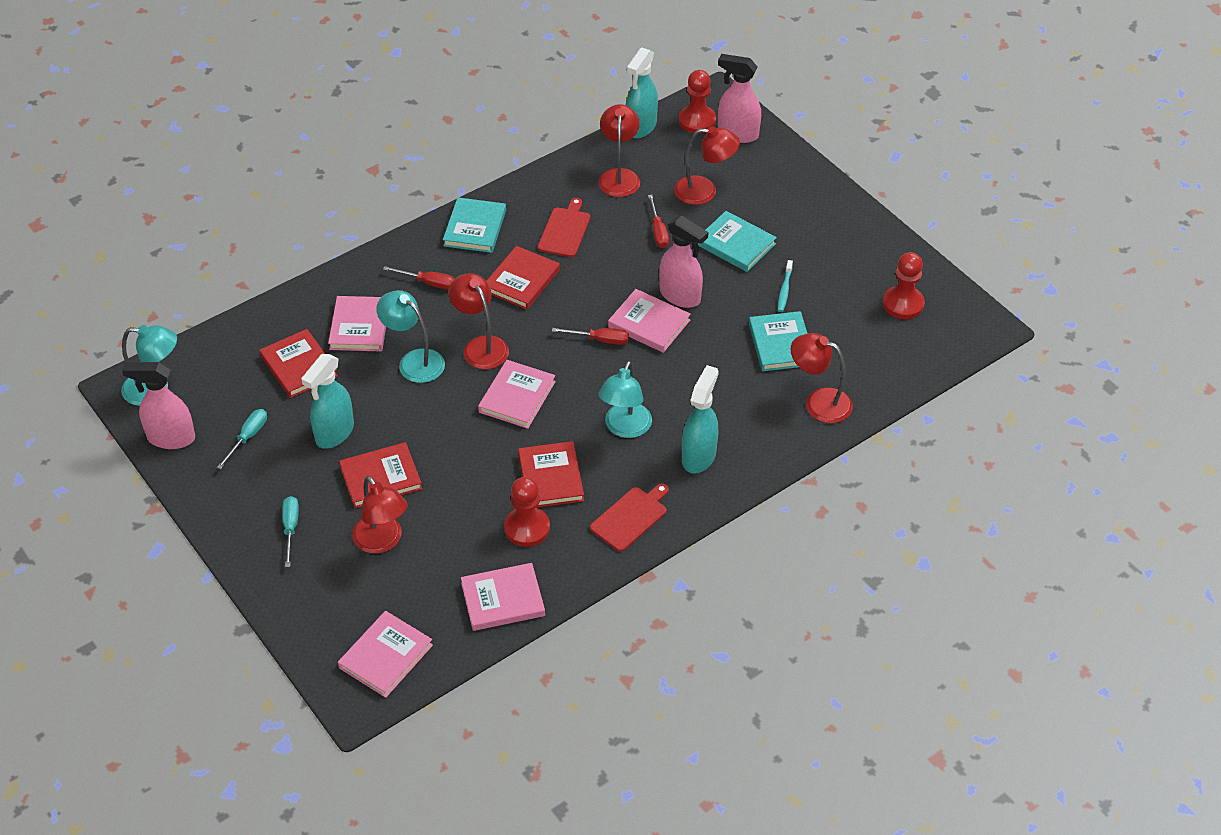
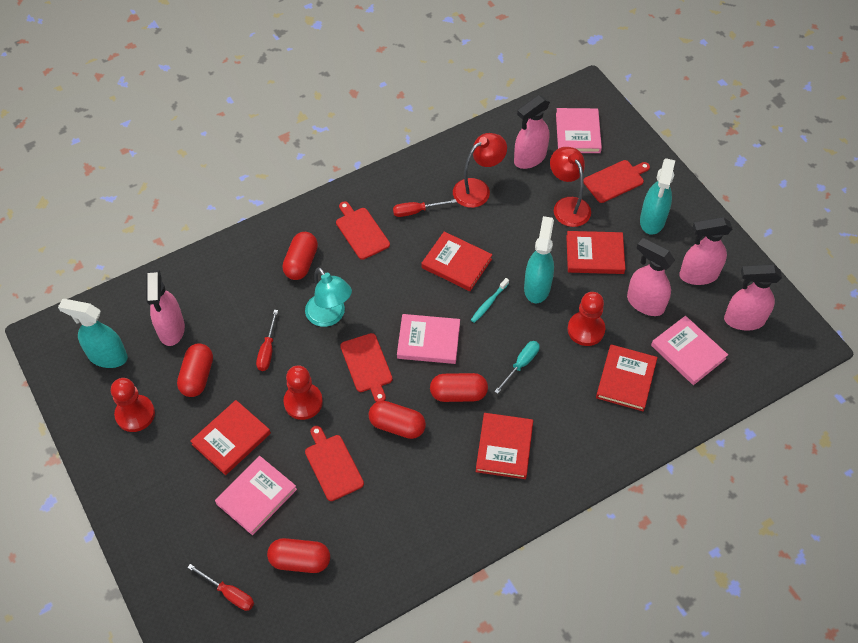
pink book: 5 -> 4
pink spray bottle: 3 -> 5
red book: 4 -> 5
red capsule: 0 -> 5
red cutting board: 2 -> 4
red lamp: 5 -> 2
turquoise book: 3 -> 0
turquoise lamp: 3 -> 1
turquoise screwdriver: 2 -> 1

